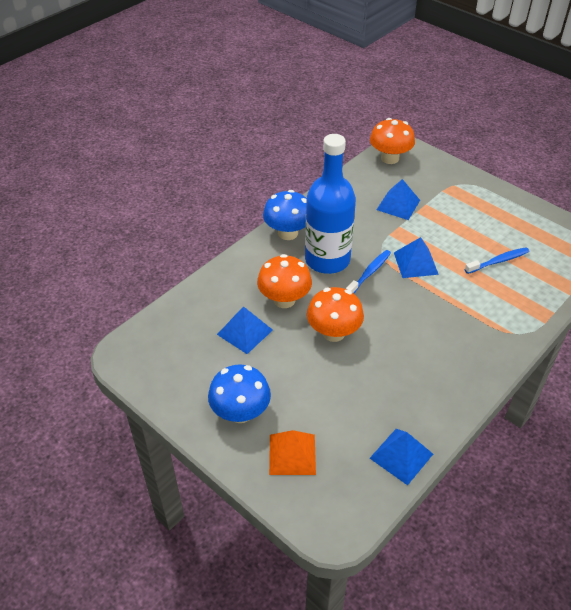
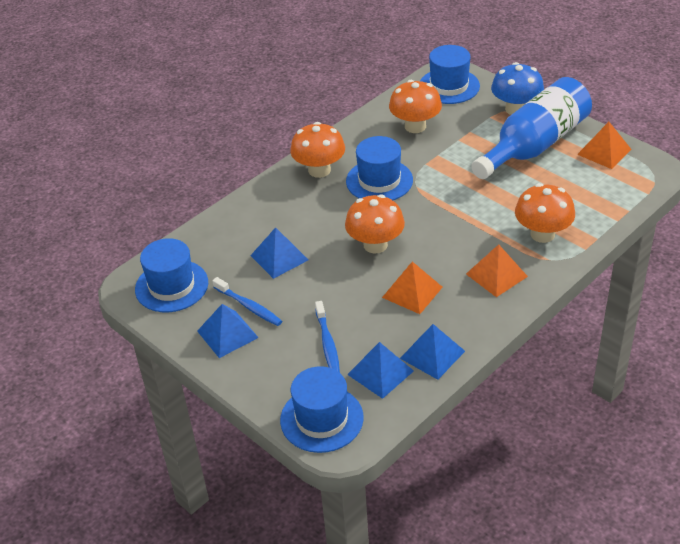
blue hat: 0 -> 4
blue mushroom: 2 -> 1
orange mushroom: 3 -> 4
orange pyramid: 1 -> 3

